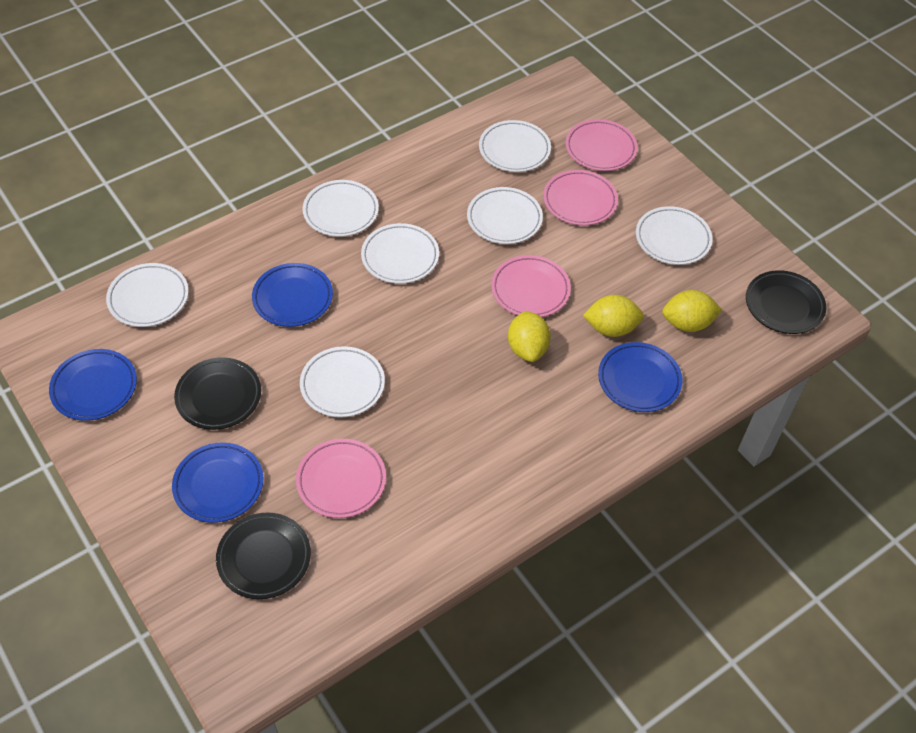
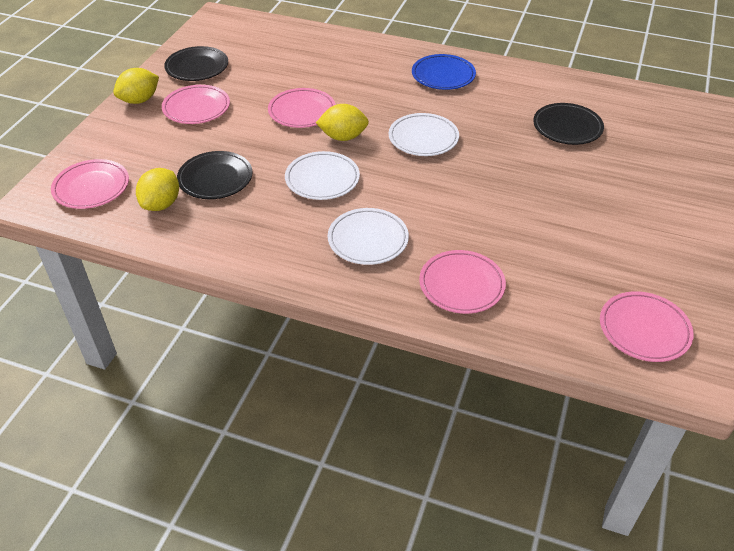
blue plate: 4 -> 1
pink plate: 4 -> 5
white plate: 7 -> 3

